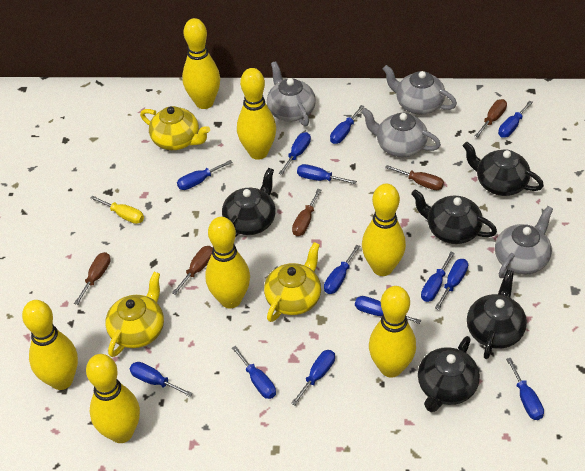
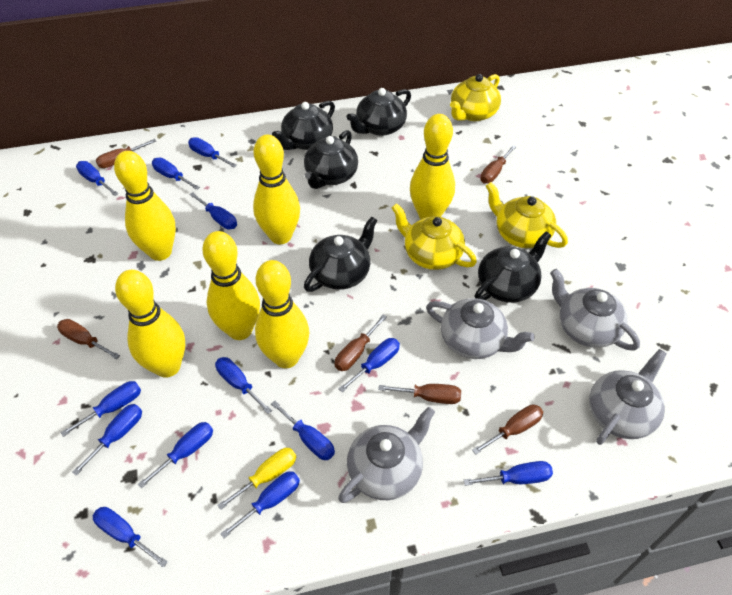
brown screwdriver: 5 -> 6
yellow bowling pin: 7 -> 6

